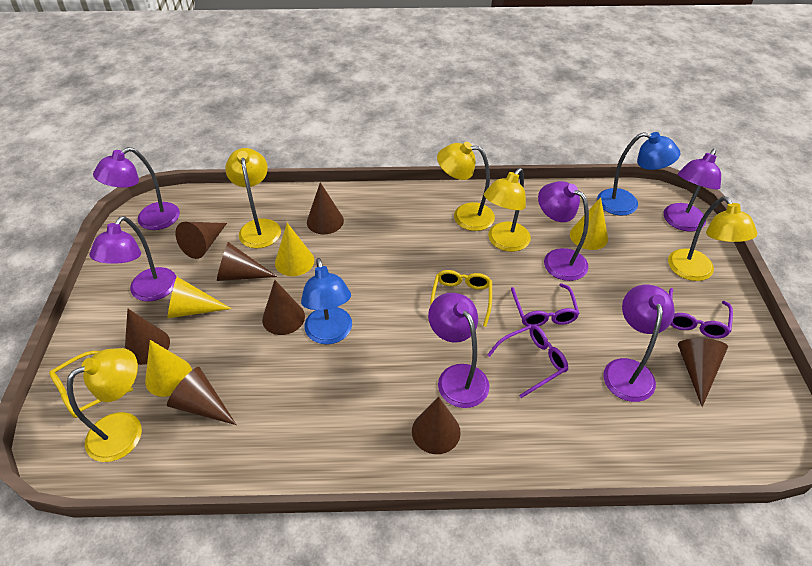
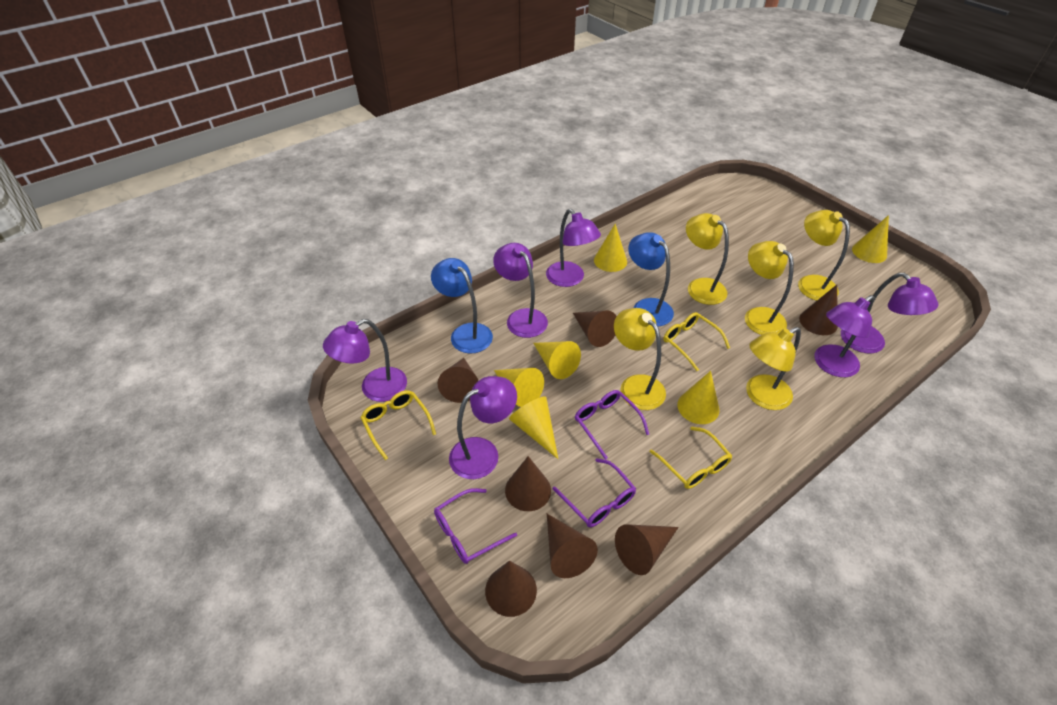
brown cone: 8 -> 7
yellow cone: 4 -> 6
yellow glasses: 2 -> 3

